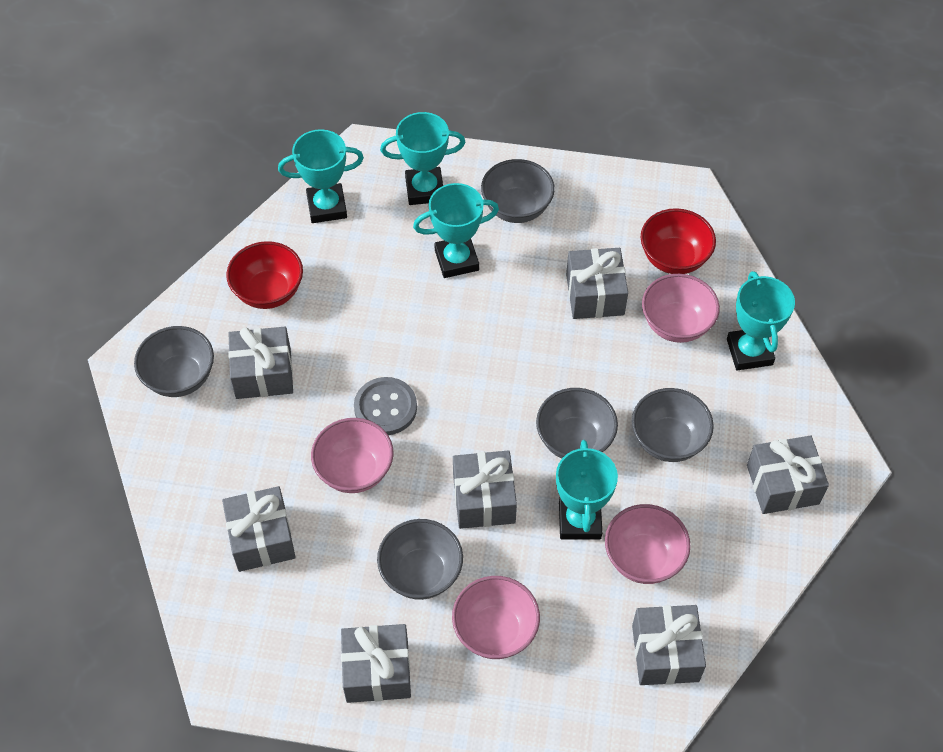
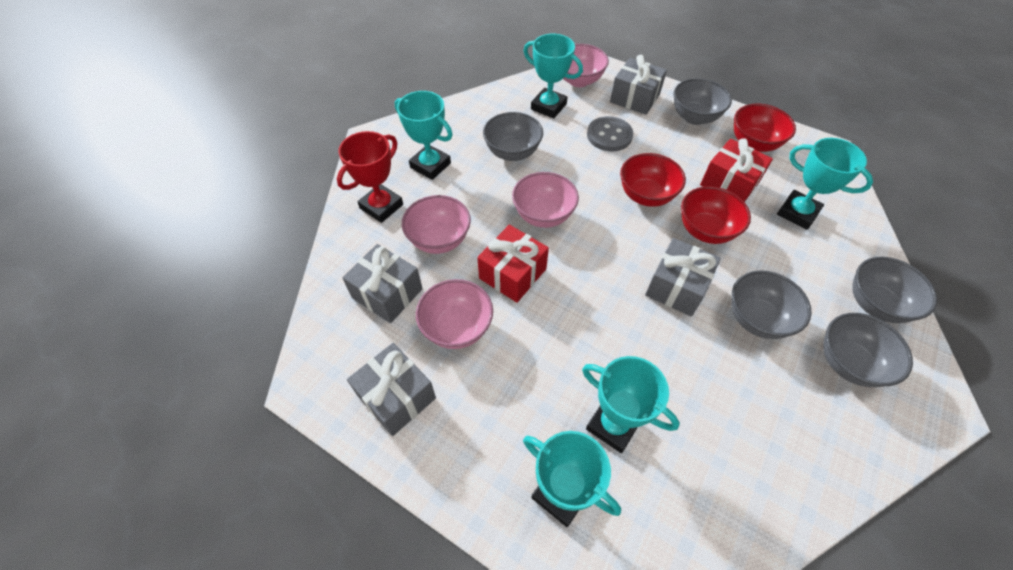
grey gift: 7 -> 4
red bowl: 2 -> 3
red gift: 0 -> 2
red trophy: 0 -> 1

